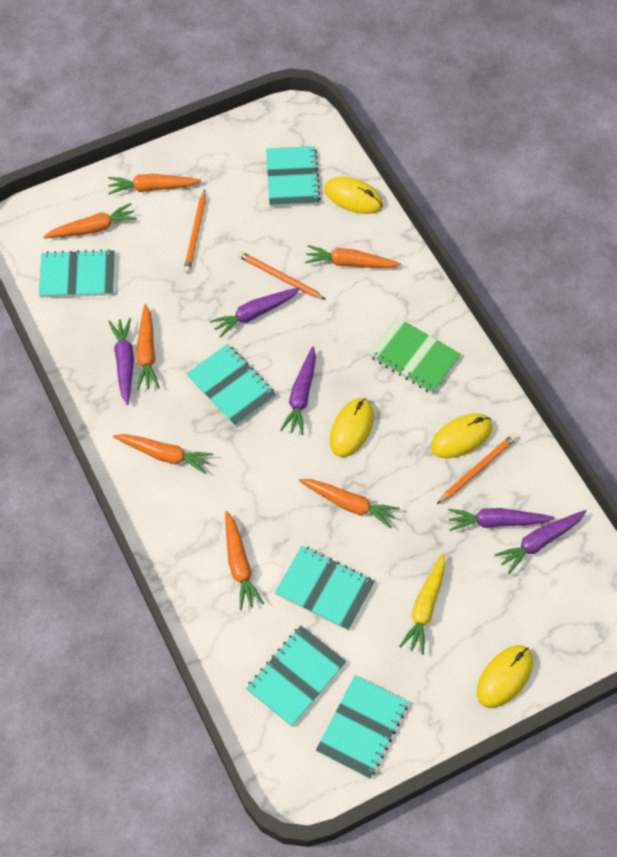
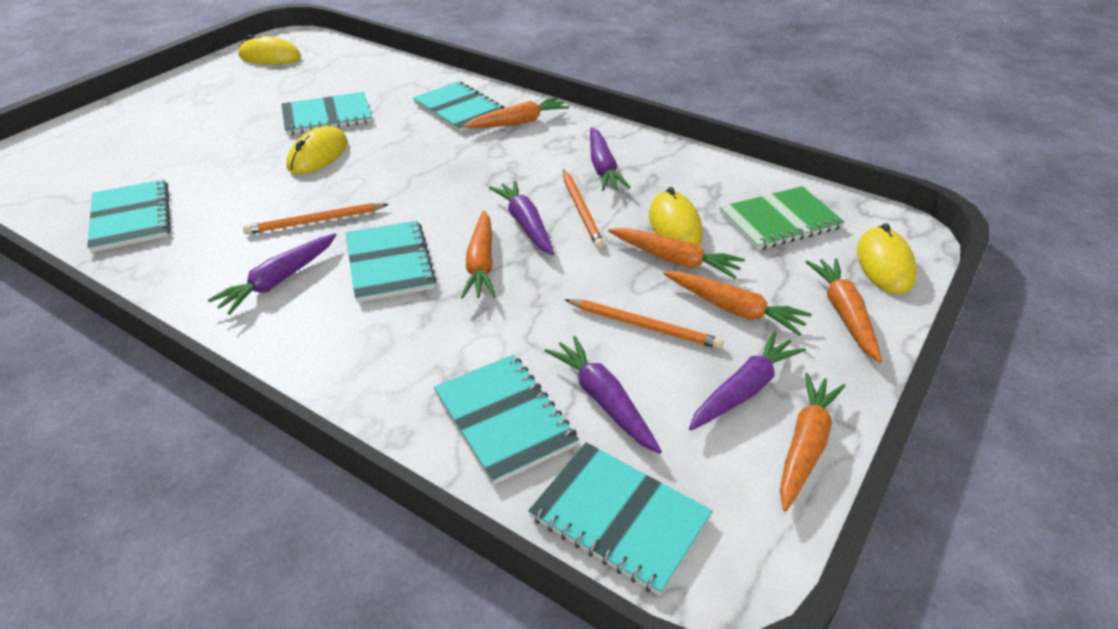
orange carrot: 7 -> 6
yellow carrot: 1 -> 0

